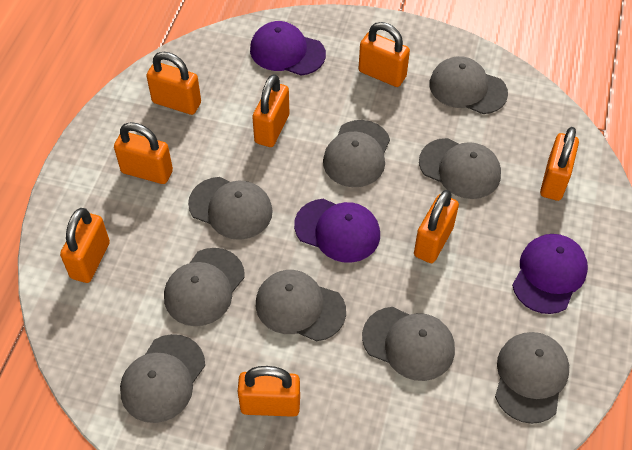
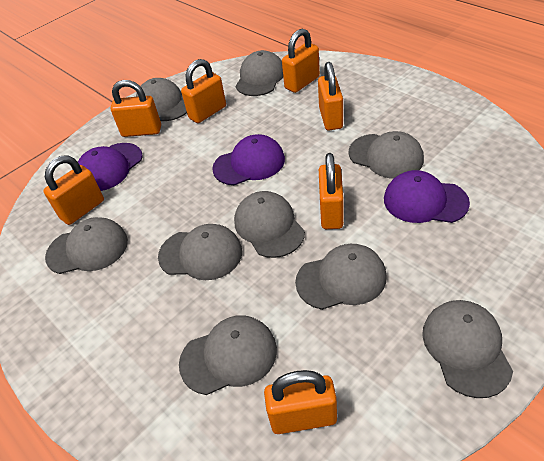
orange padlock: 8 -> 7

